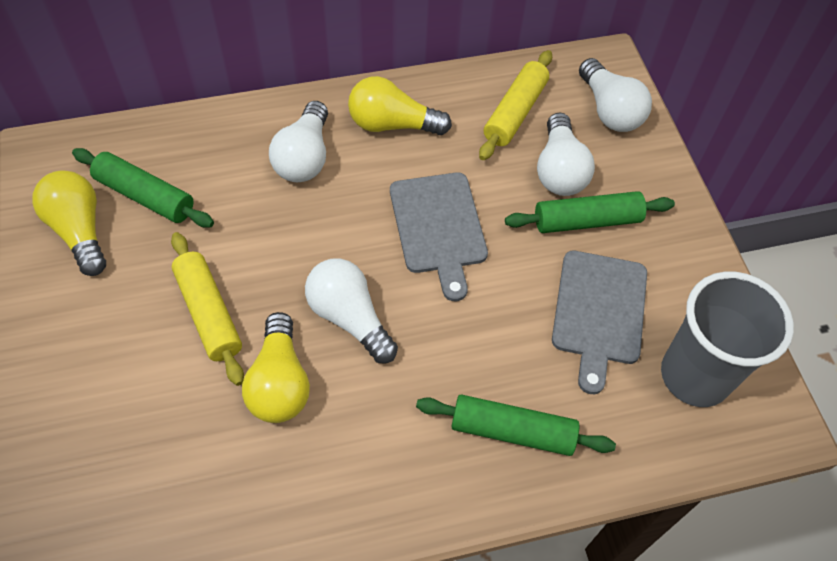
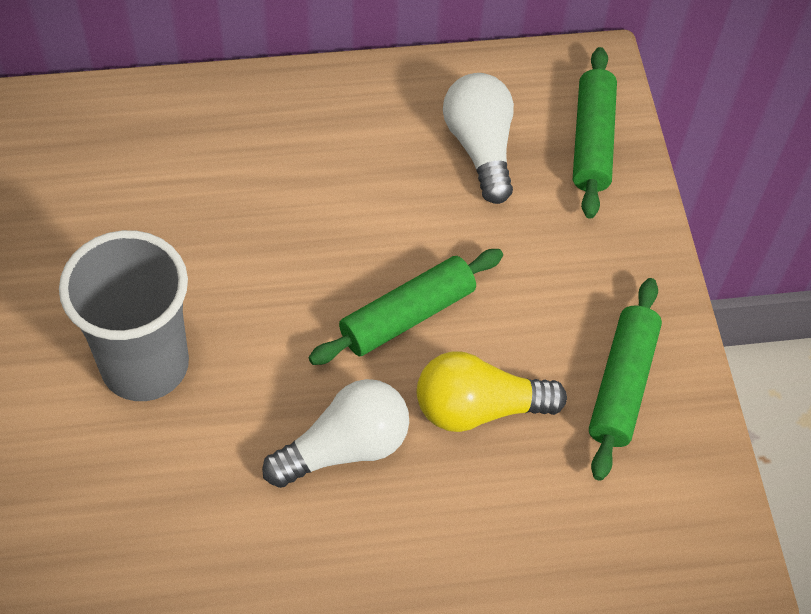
grey cutting board: 2 -> 0
white light bulb: 4 -> 2
yellow light bulb: 3 -> 1
yellow rolling pin: 2 -> 0

